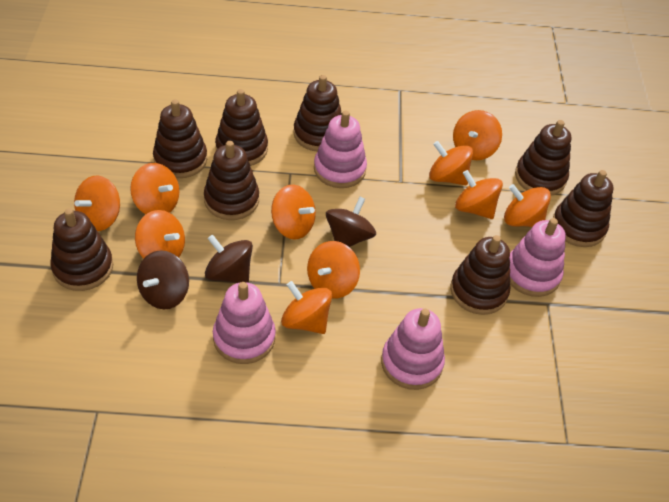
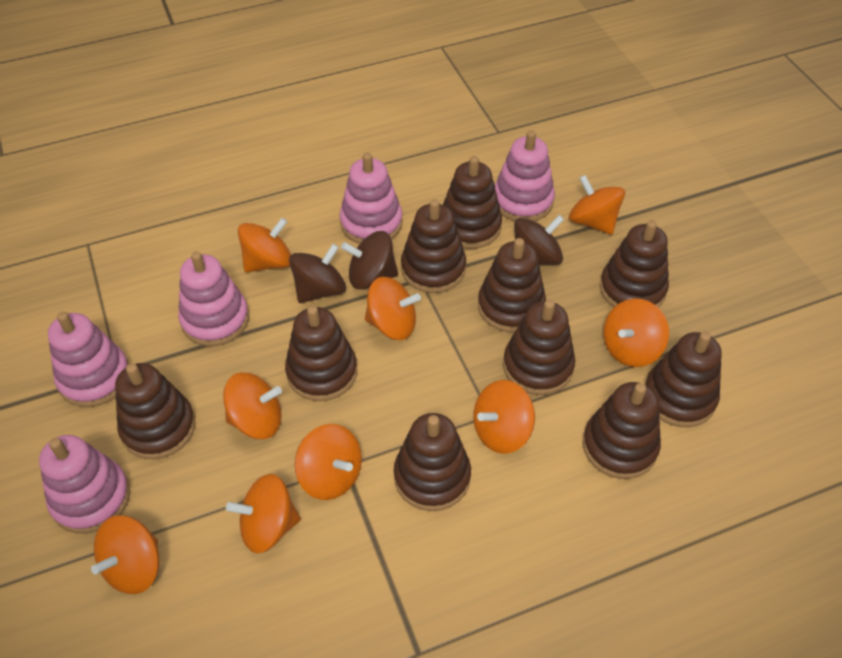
brown stacking toy: 8 -> 10
orange spinning top: 10 -> 9
pink stacking toy: 4 -> 5

